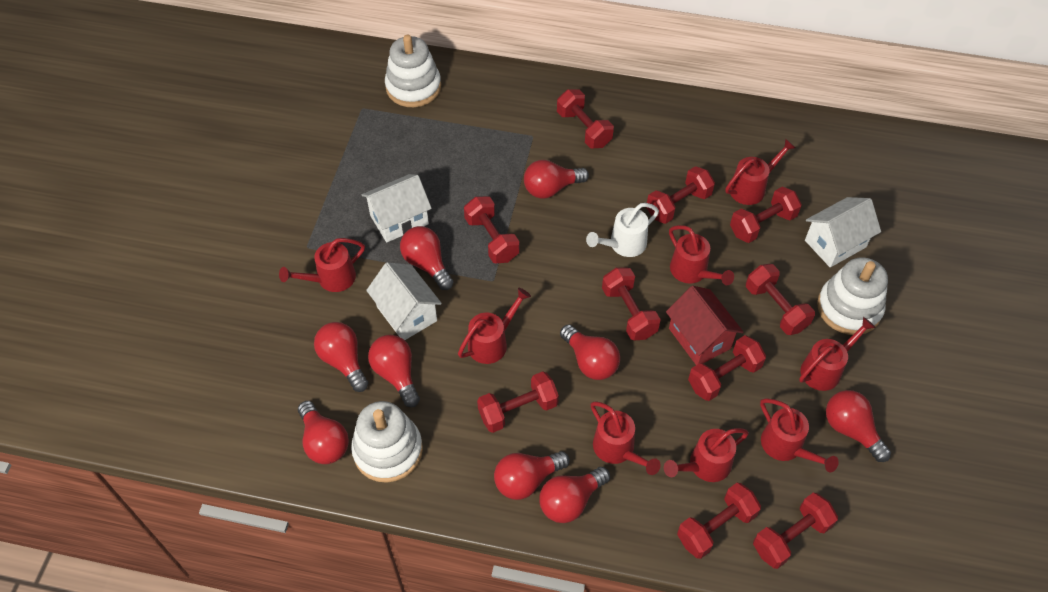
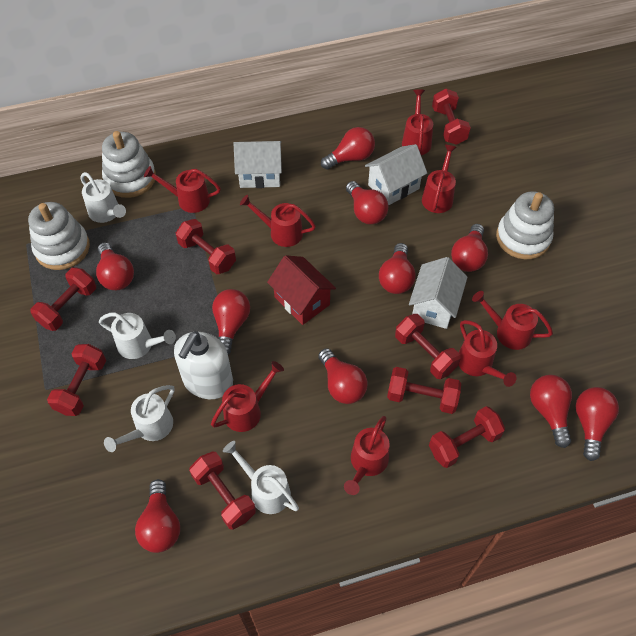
red dumbbell: 10 -> 8
red light bulb: 9 -> 10
white soap dispenser: 0 -> 1
white watering can: 1 -> 4

